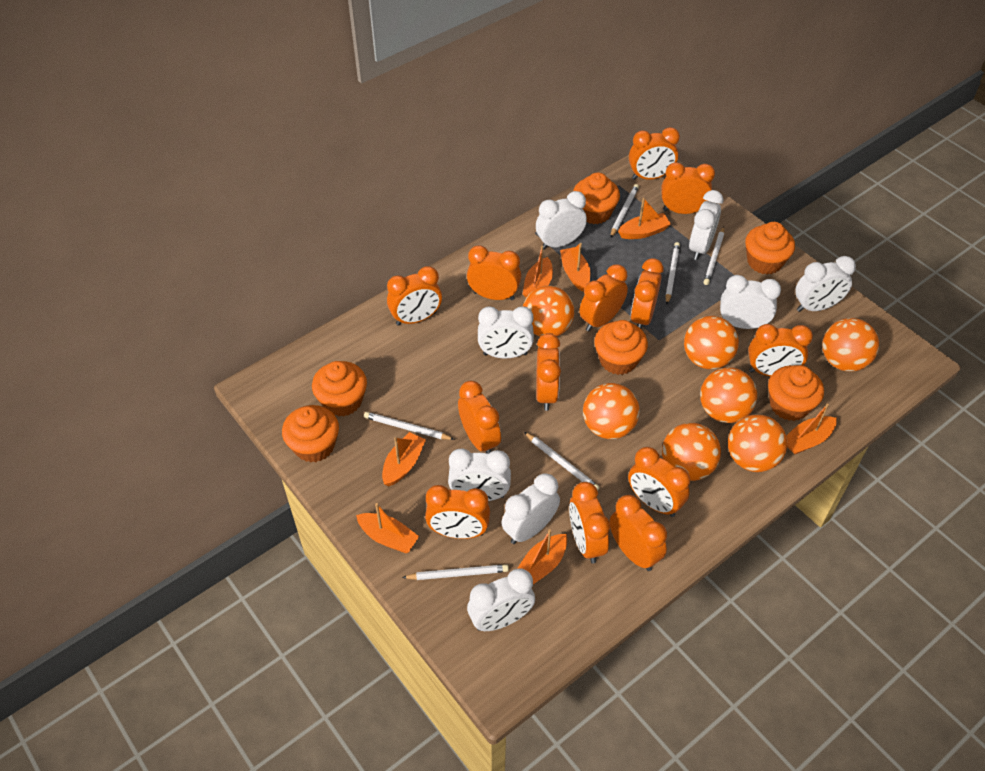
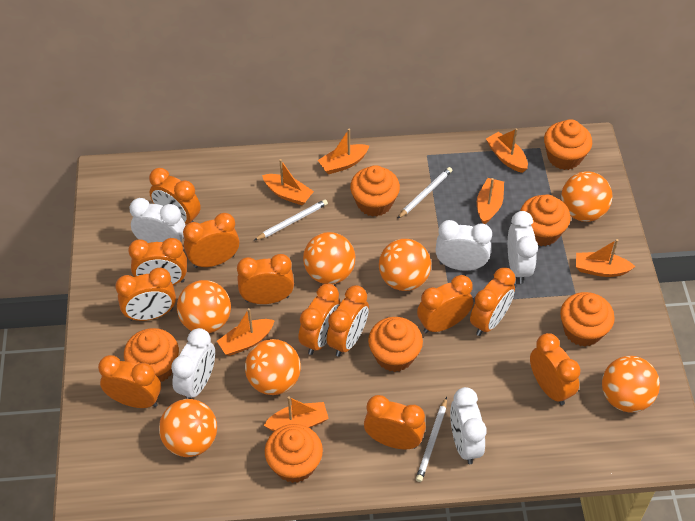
orange clock: 13 -> 12
orange cupcake: 6 -> 7
white clock: 8 -> 5
white pencil: 6 -> 3

